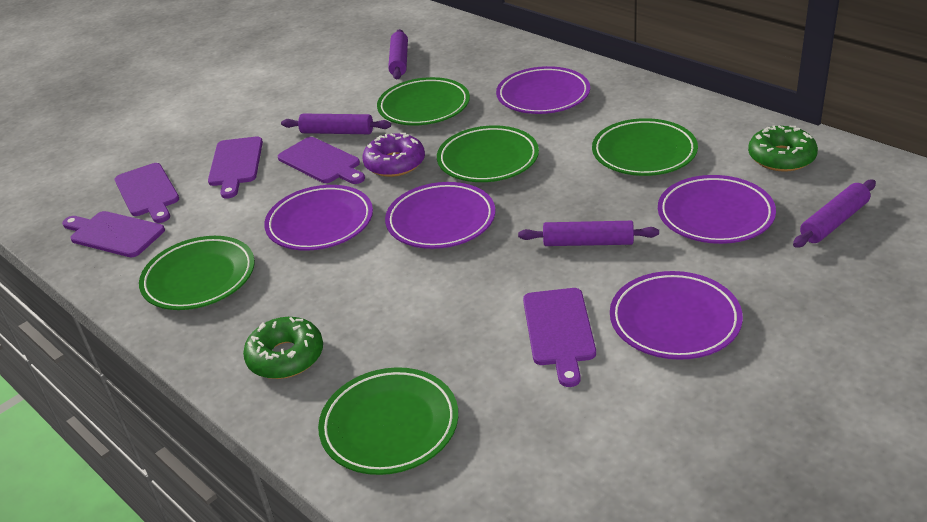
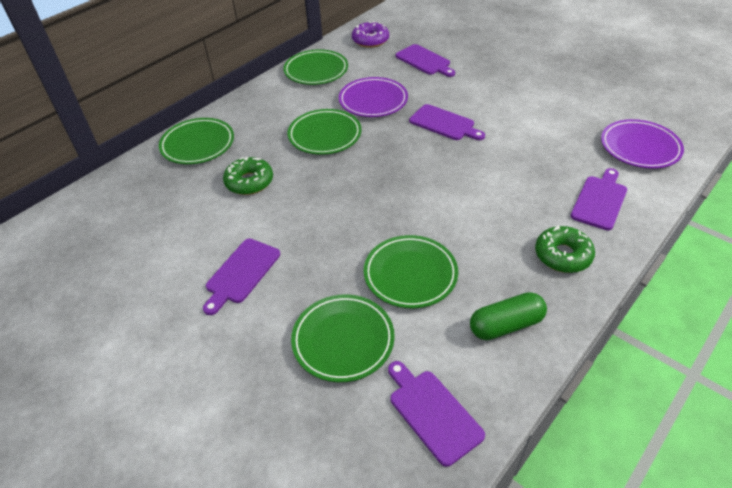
green capsule: 0 -> 1
purple plate: 5 -> 2
purple rolling pin: 4 -> 0

